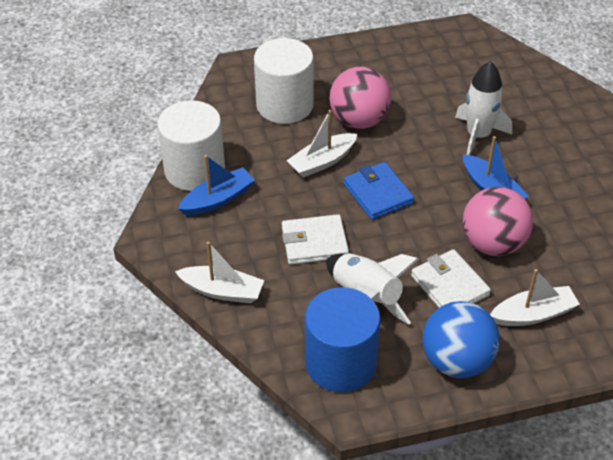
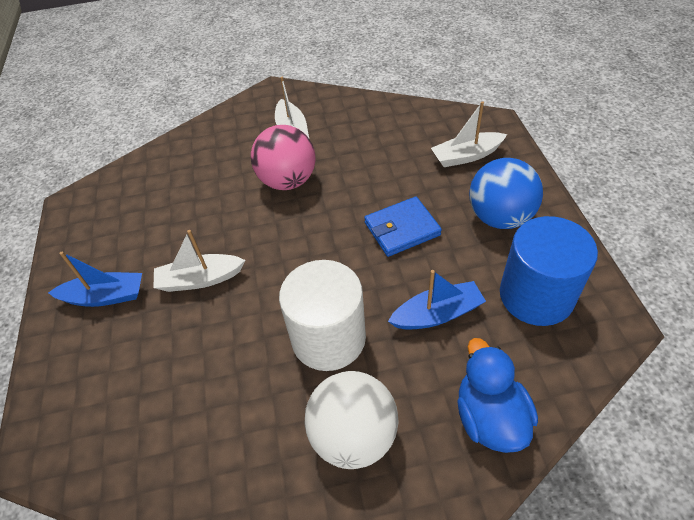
blue duck: 0 -> 1
pink ball: 2 -> 1
white ball: 0 -> 1
white cylinder: 2 -> 1
white rocket: 2 -> 0
white wallet: 2 -> 0

